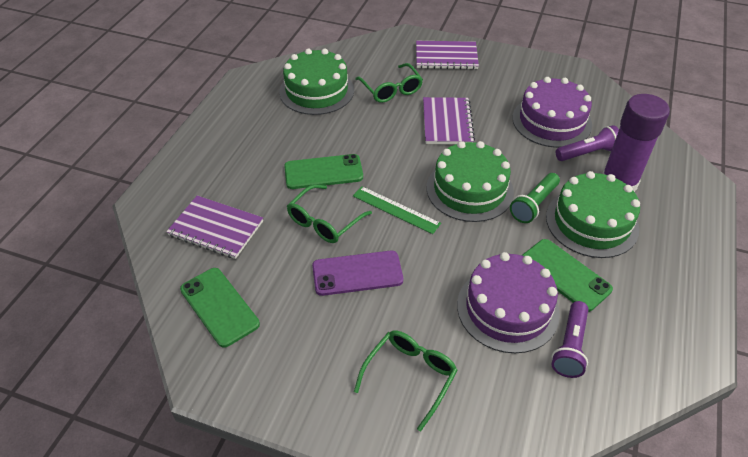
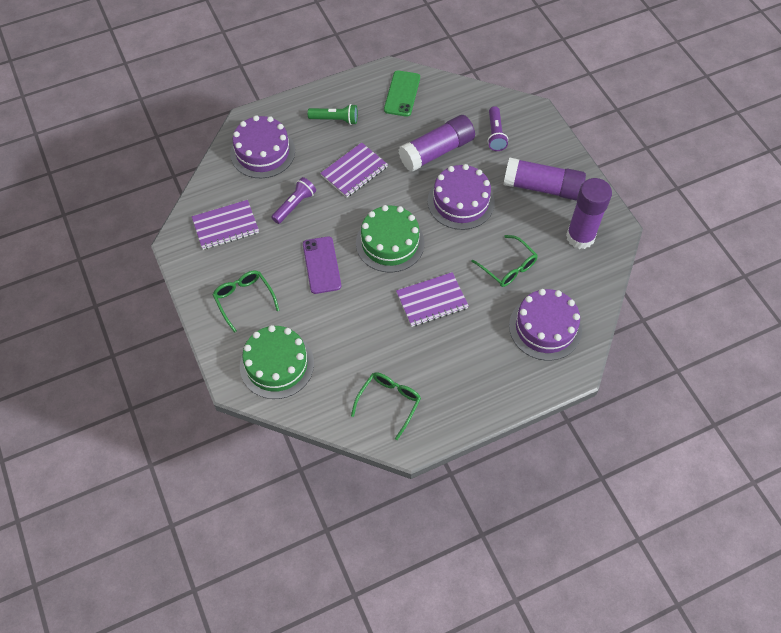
green cake: 3 -> 2
green phone: 3 -> 1
green ruler: 1 -> 0
purple cake: 2 -> 3
purple glue stick: 1 -> 3

